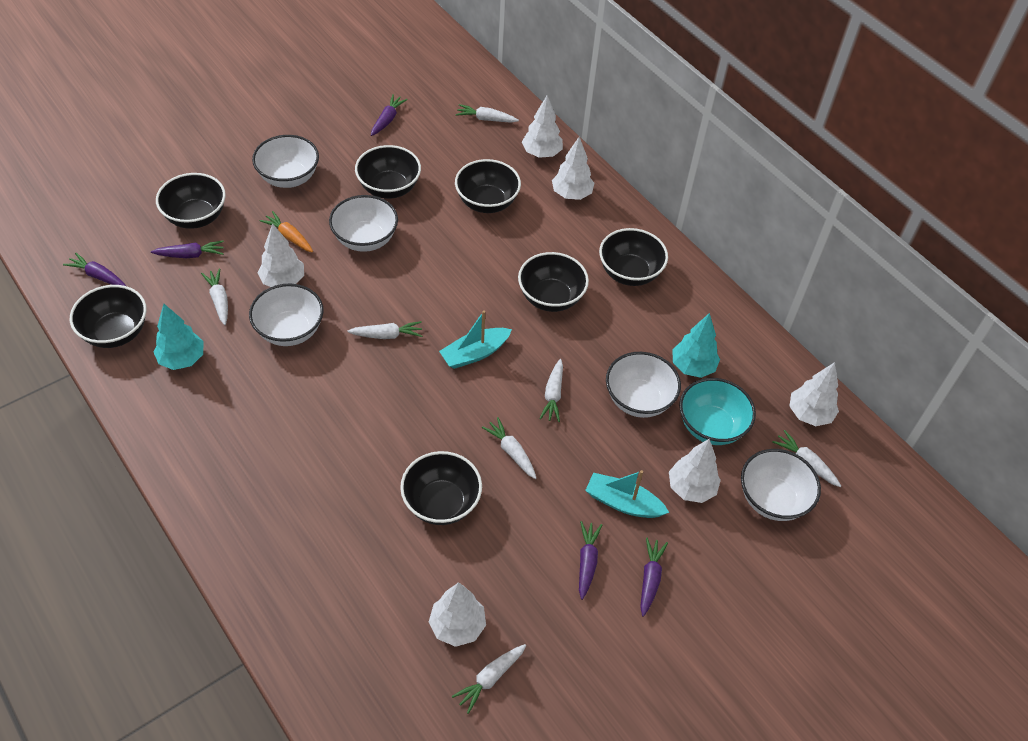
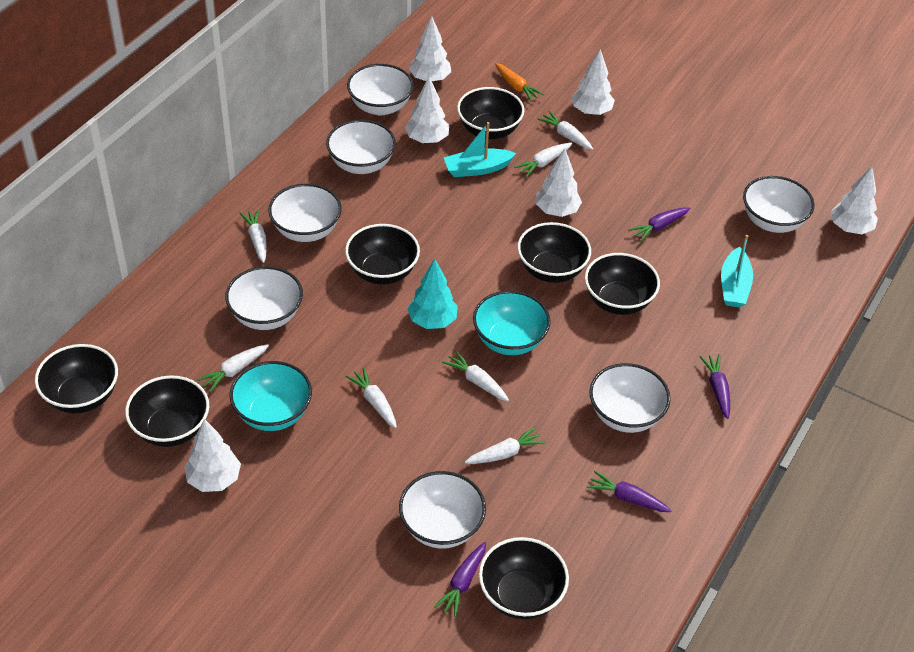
purple carrot: 5 -> 4
turquoise bowl: 1 -> 2
turquoise tree: 2 -> 1
white bowl: 5 -> 7

